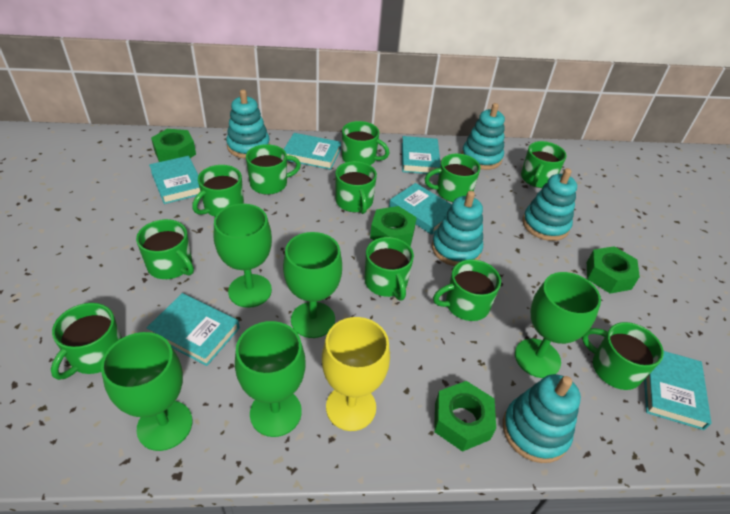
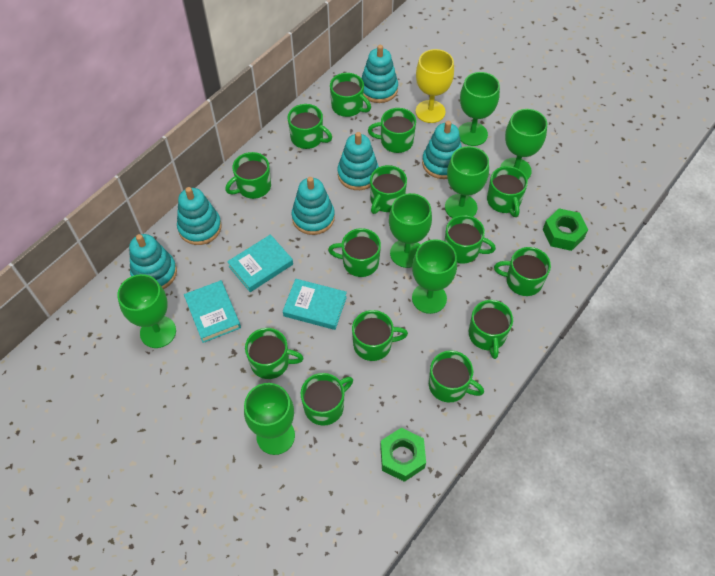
green goblet: 5 -> 7
green mug: 11 -> 14
green nut: 4 -> 2
turquoise book: 6 -> 3
turquoise stacking toy: 5 -> 6

